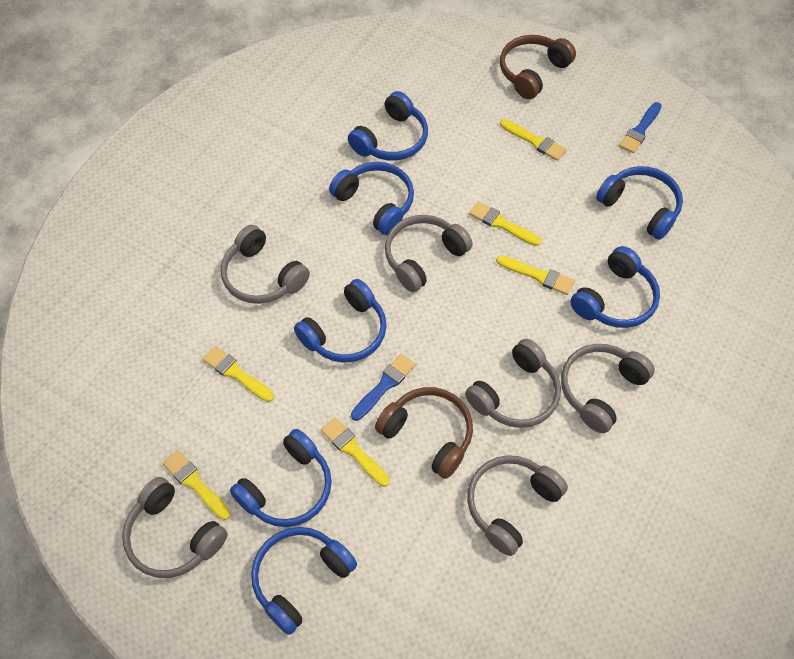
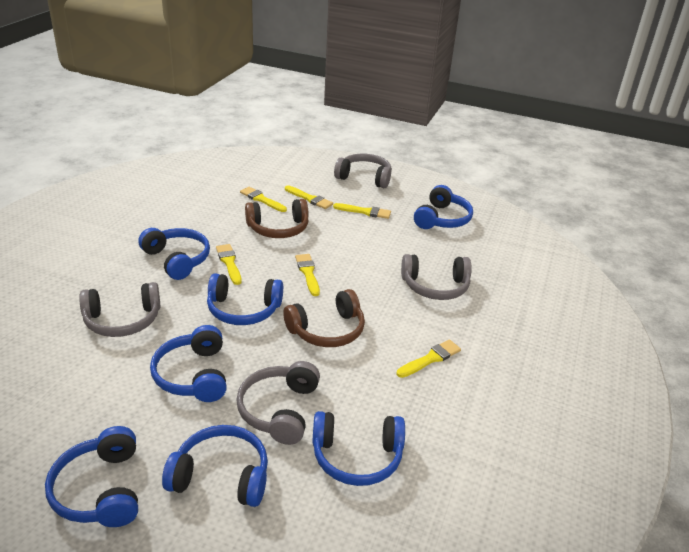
blue brush: 2 -> 0
grey headphones: 6 -> 4

